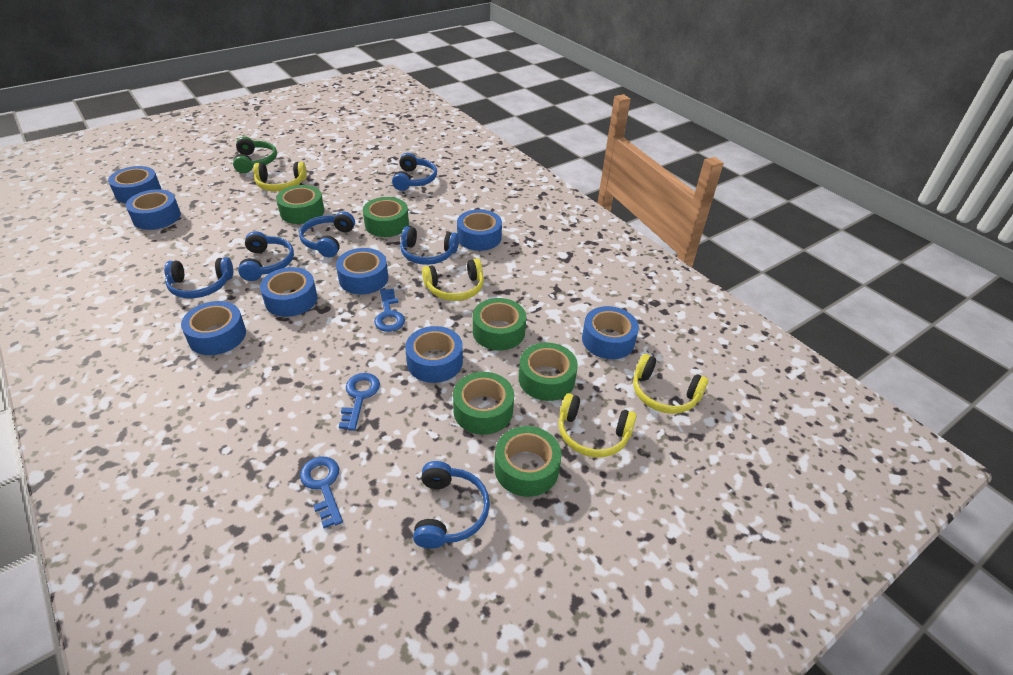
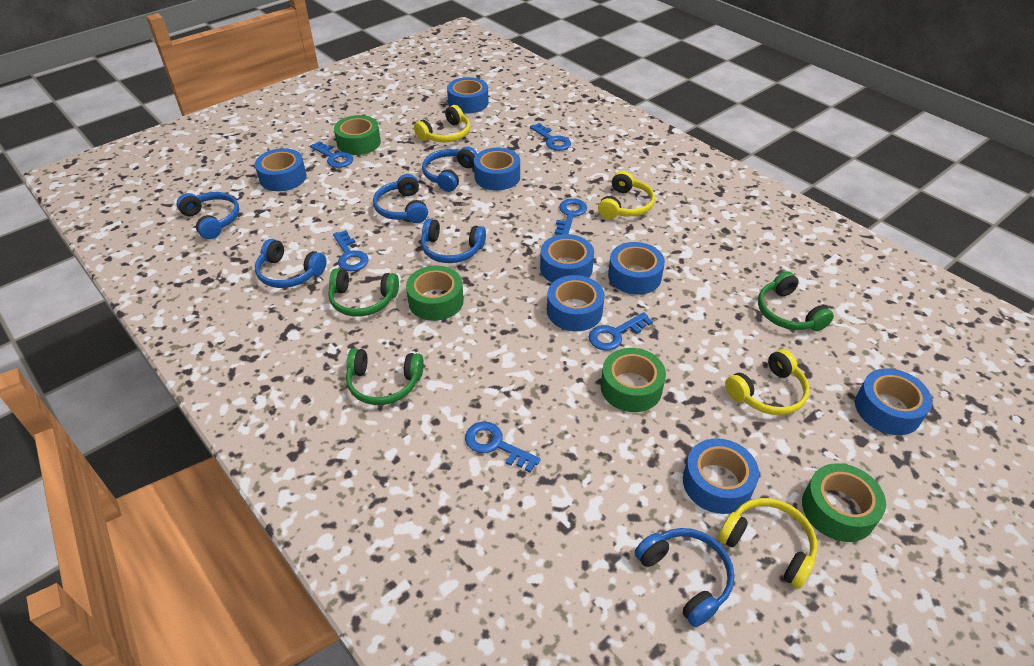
blue key: 3 -> 6
green headphones: 1 -> 3
green tape: 6 -> 4

